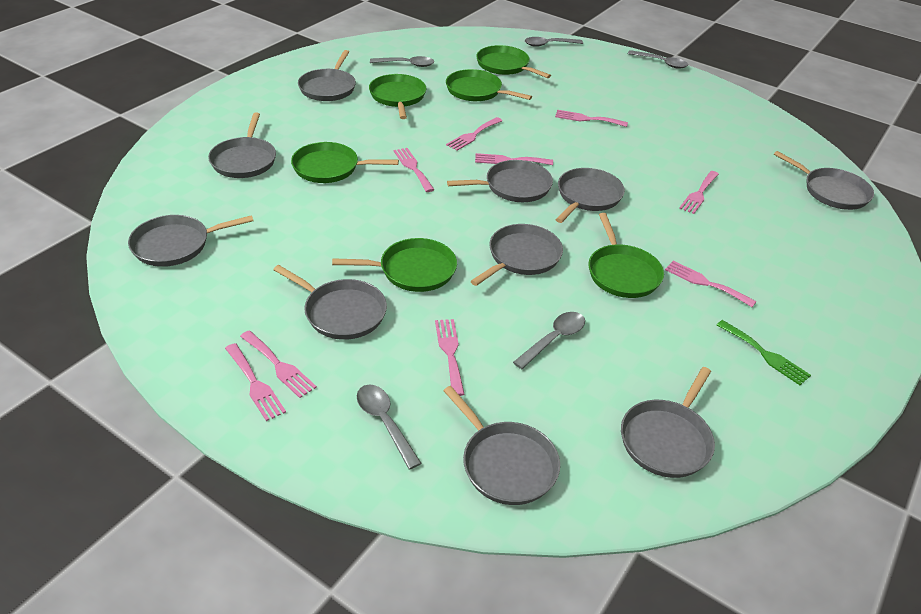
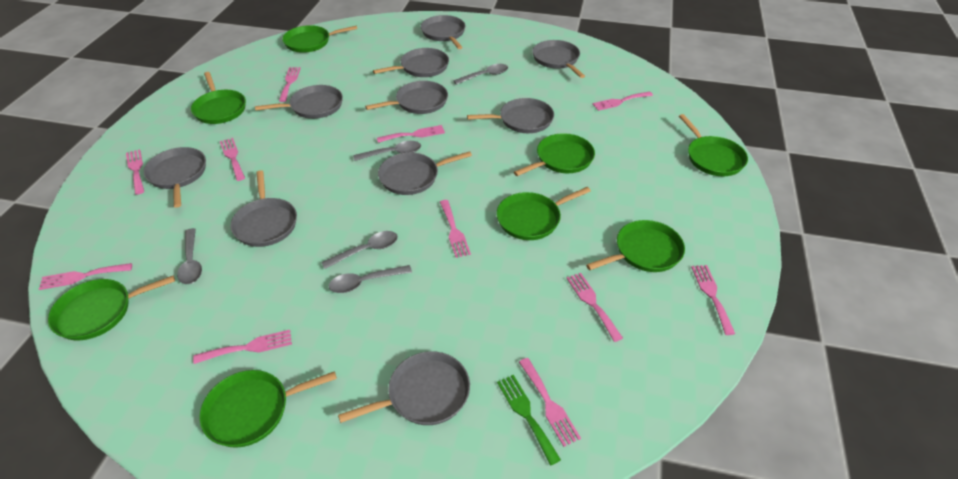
green pan: 6 -> 8
pink fork: 9 -> 11

